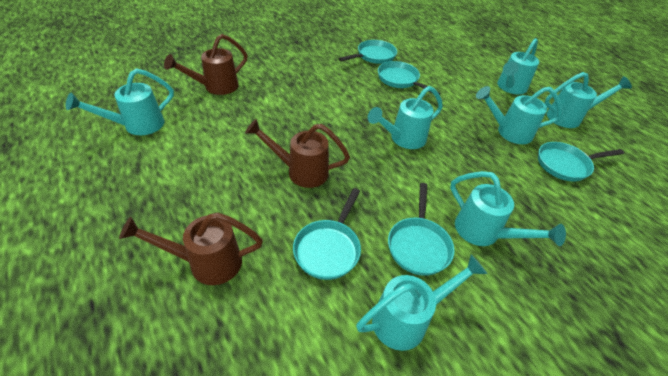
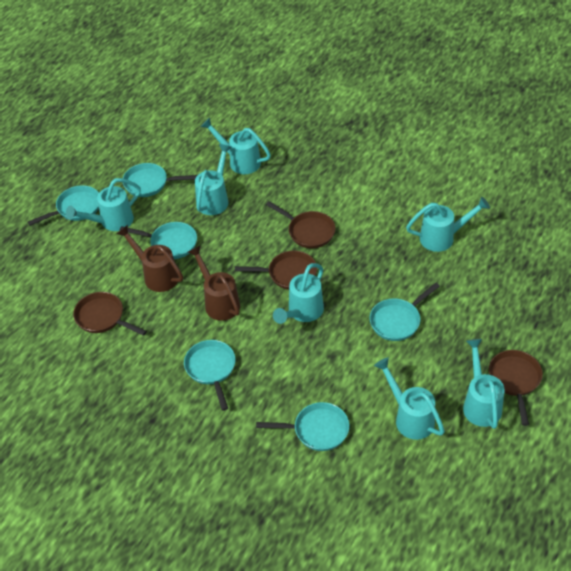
brown pan: 0 -> 4
brown watering can: 3 -> 2
turquoise pan: 5 -> 6

